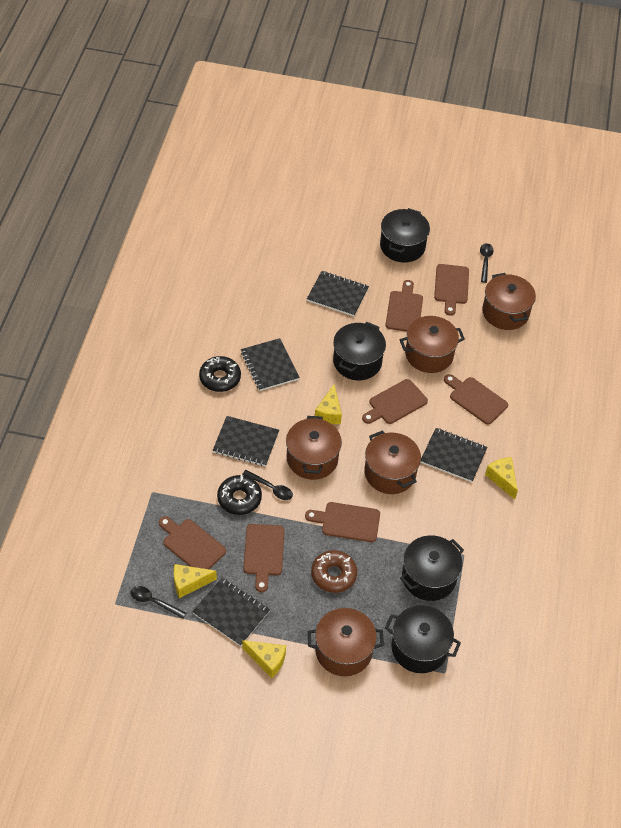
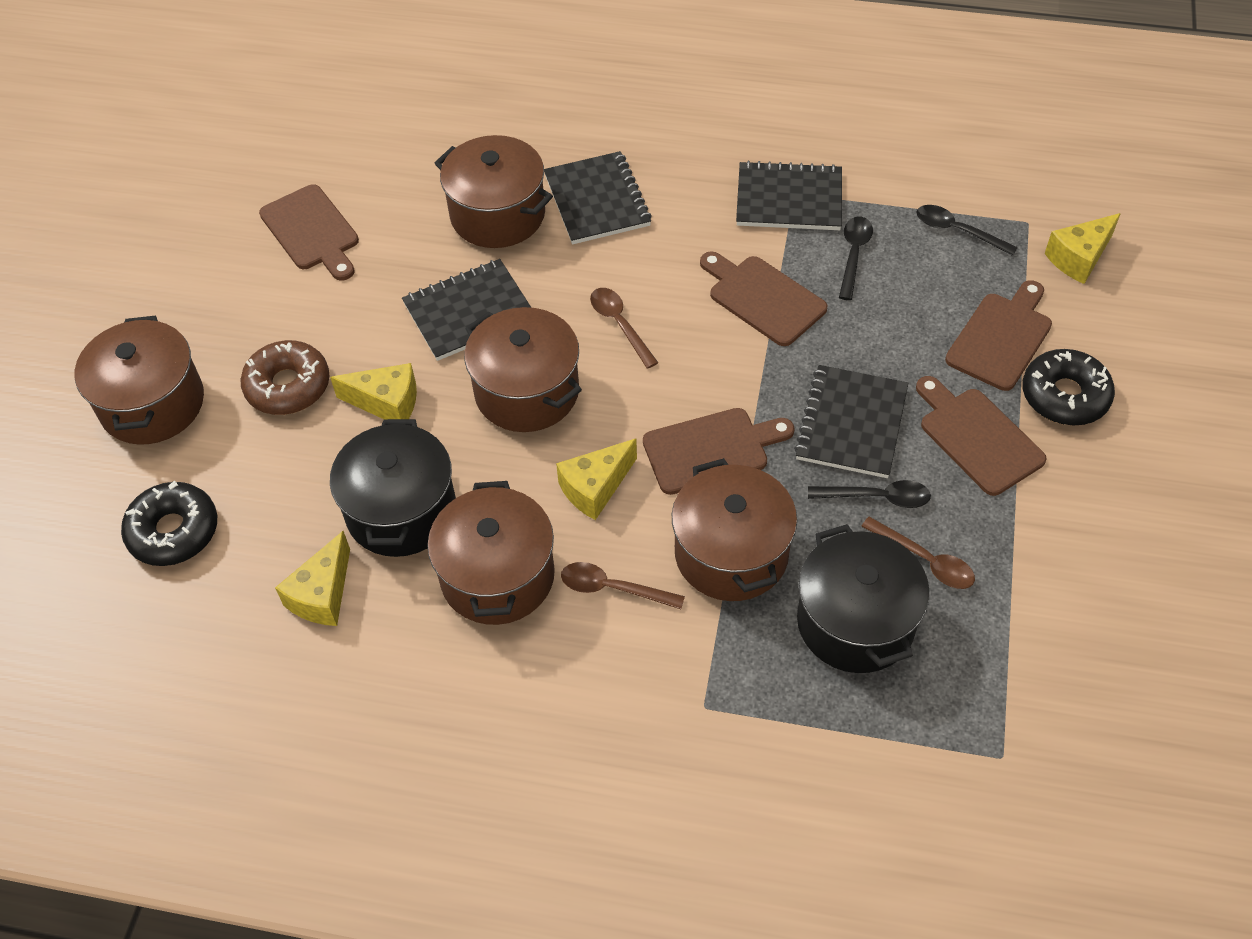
black notebook: 5 -> 4
black pot: 4 -> 2
brown cutting board: 7 -> 5
brown spoon: 0 -> 3

